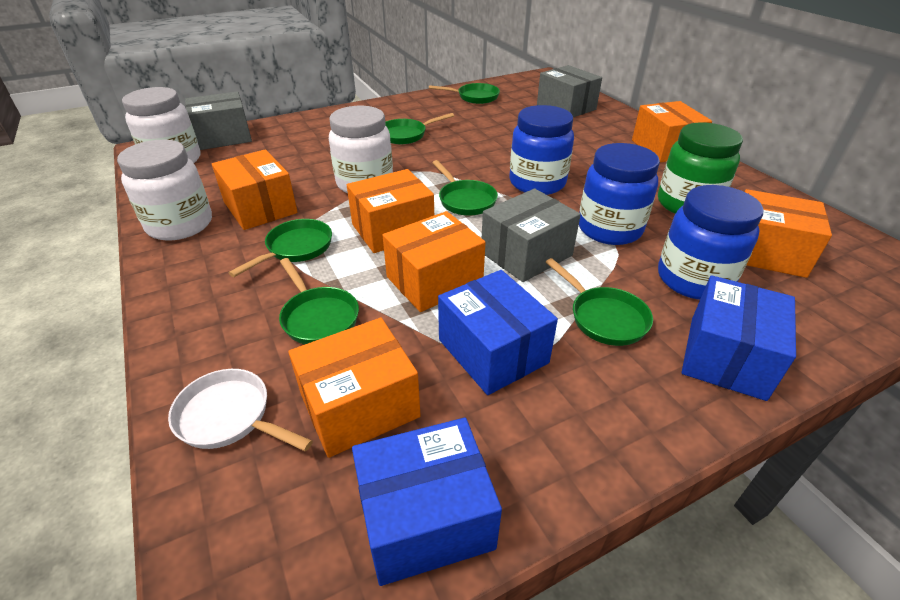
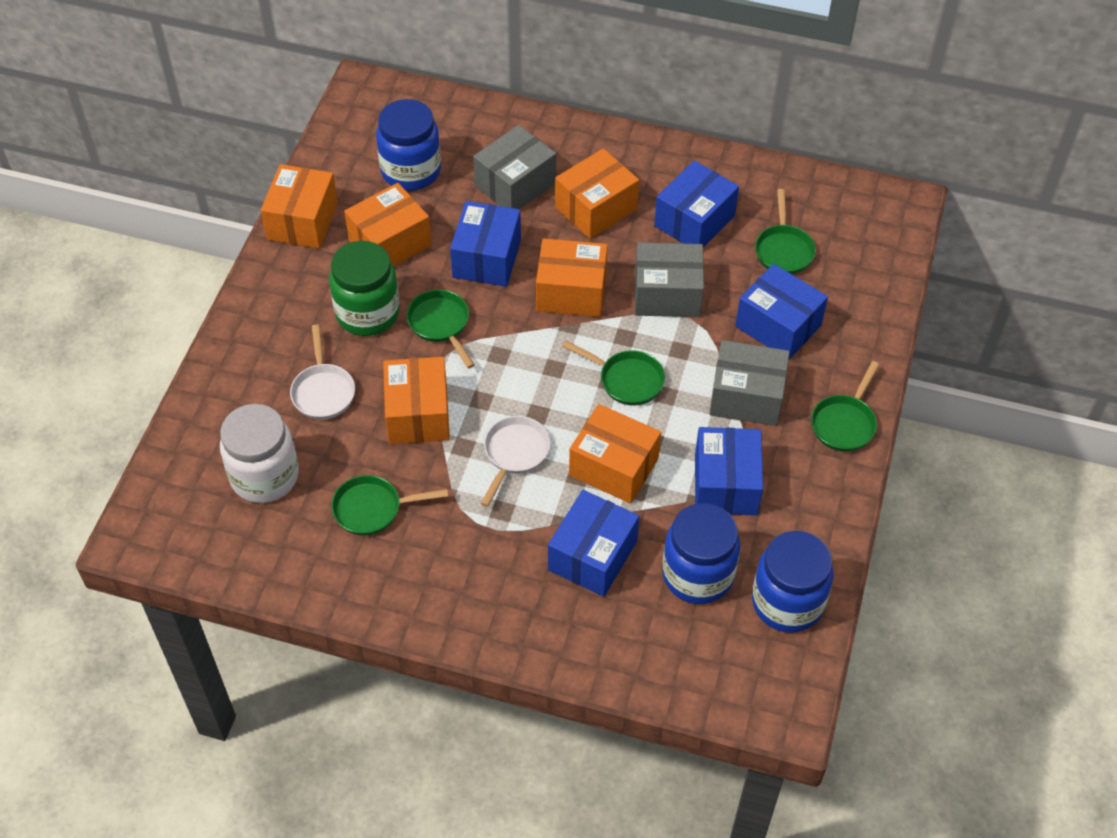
blue box: 3 -> 5
green pan: 6 -> 5
white jar: 3 -> 1
white pan: 1 -> 2

